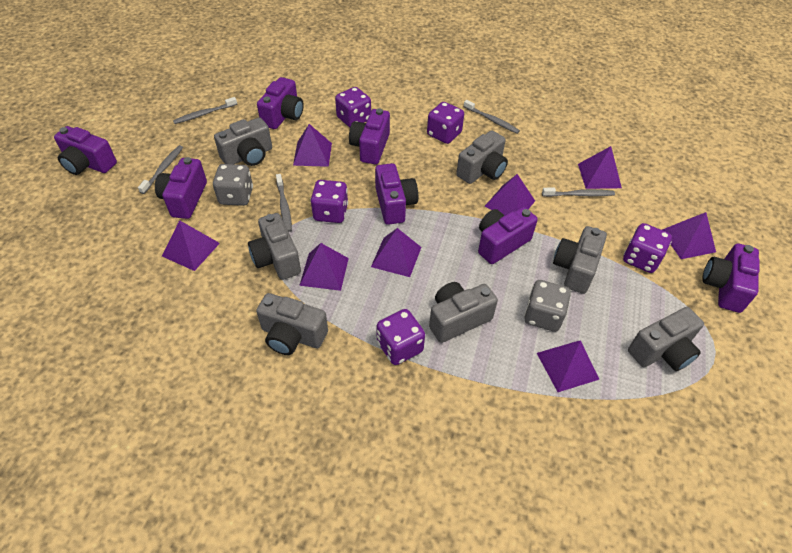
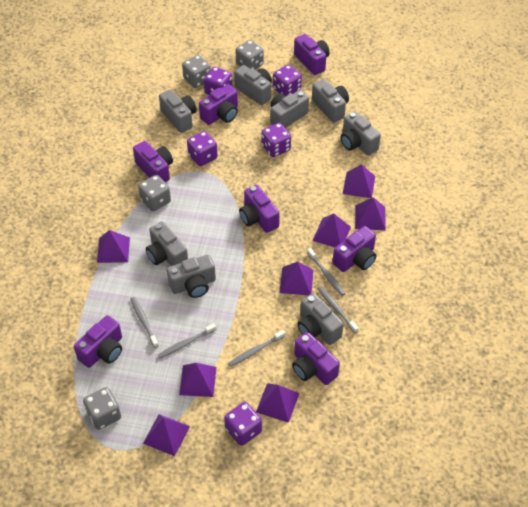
grey camera: 7 -> 8
grey dice: 2 -> 4

